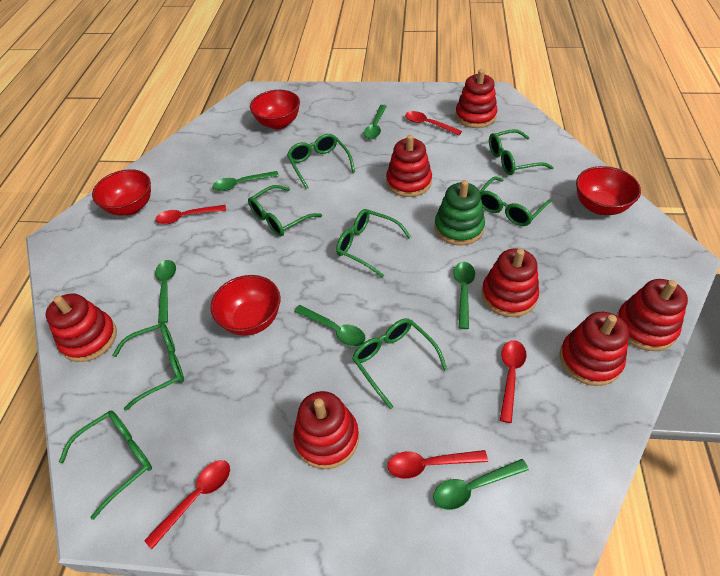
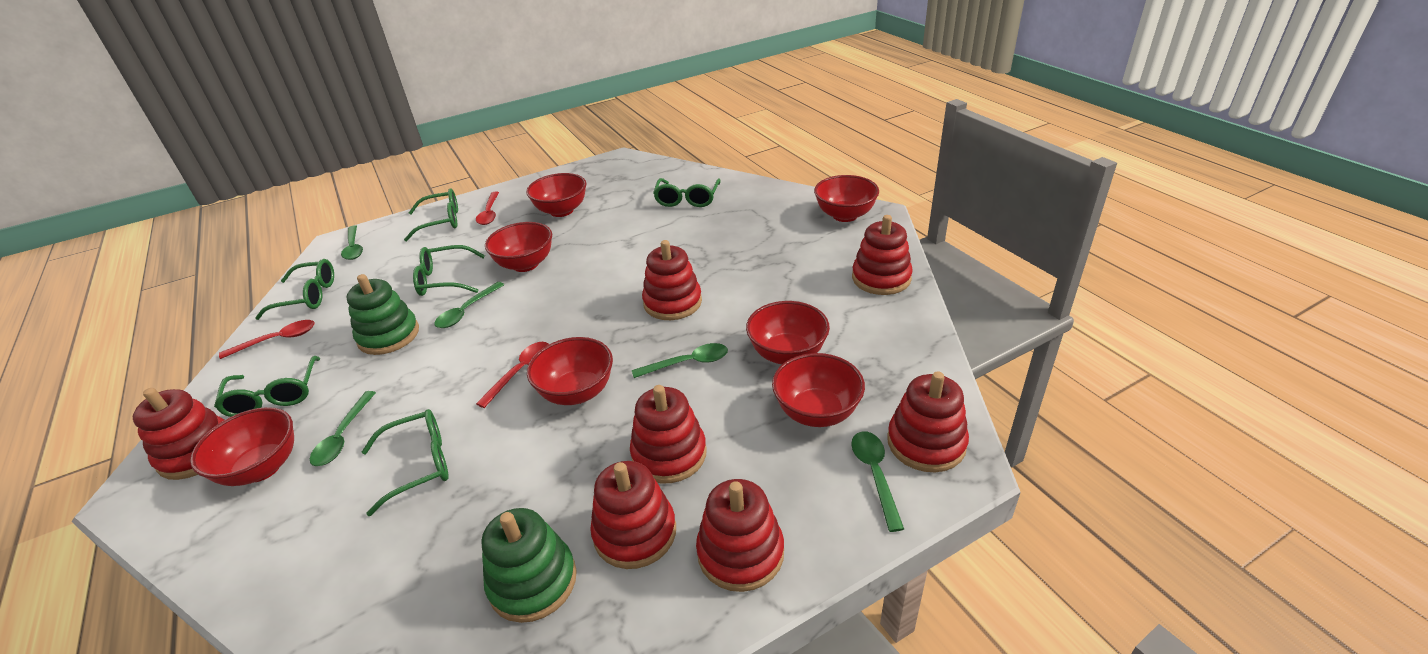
green glasses: 8 -> 6
green spoon: 6 -> 5
green stacking toy: 1 -> 2
red bowl: 4 -> 7
red spoon: 5 -> 3

